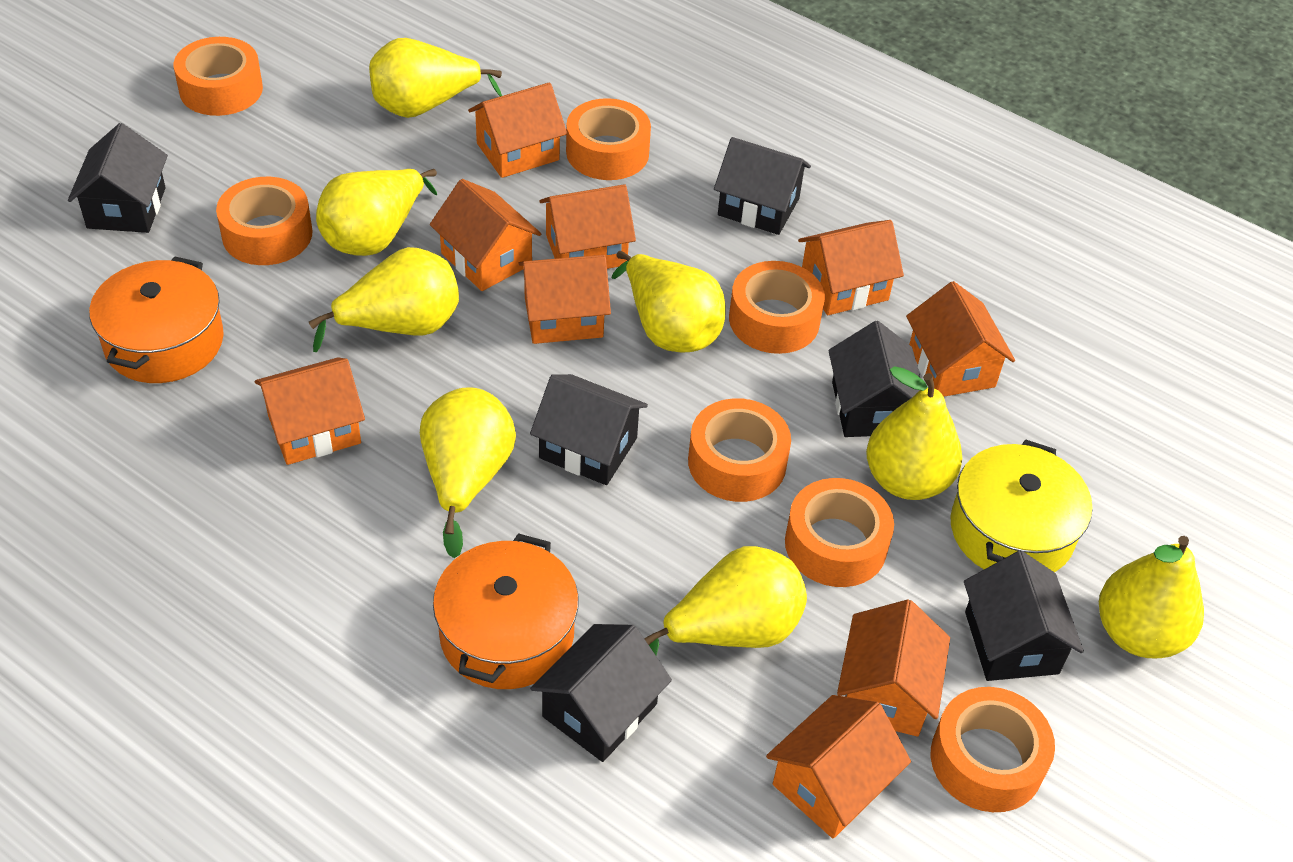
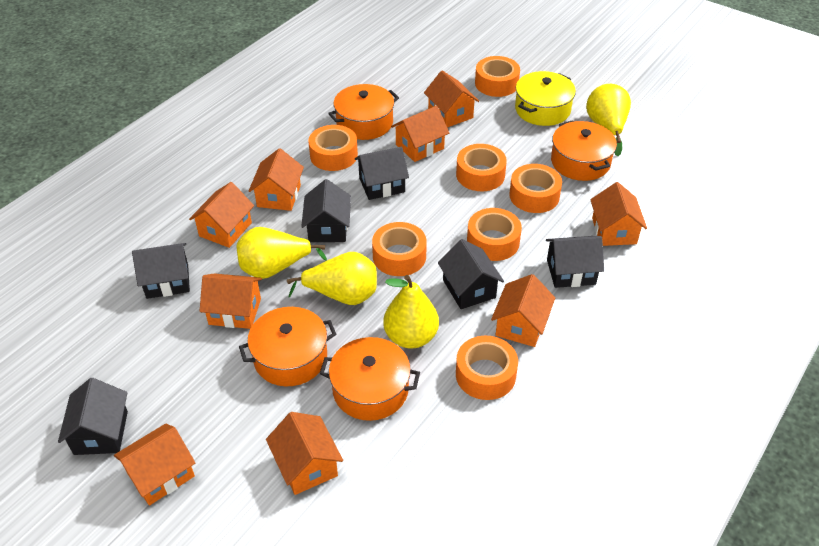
orange pot: 2 -> 4
yellow pear: 8 -> 4

